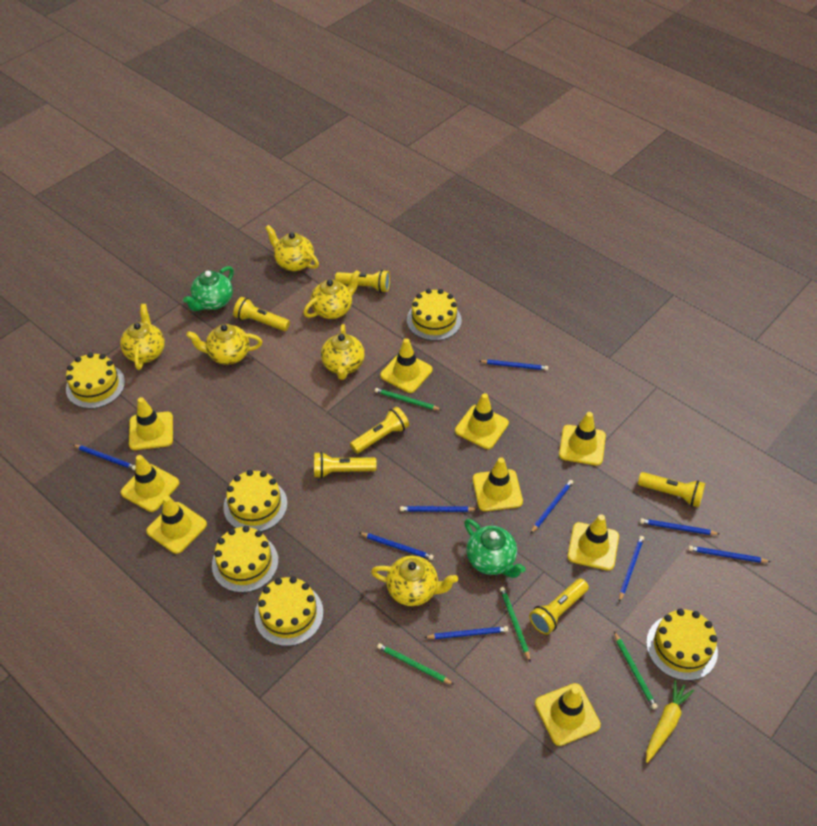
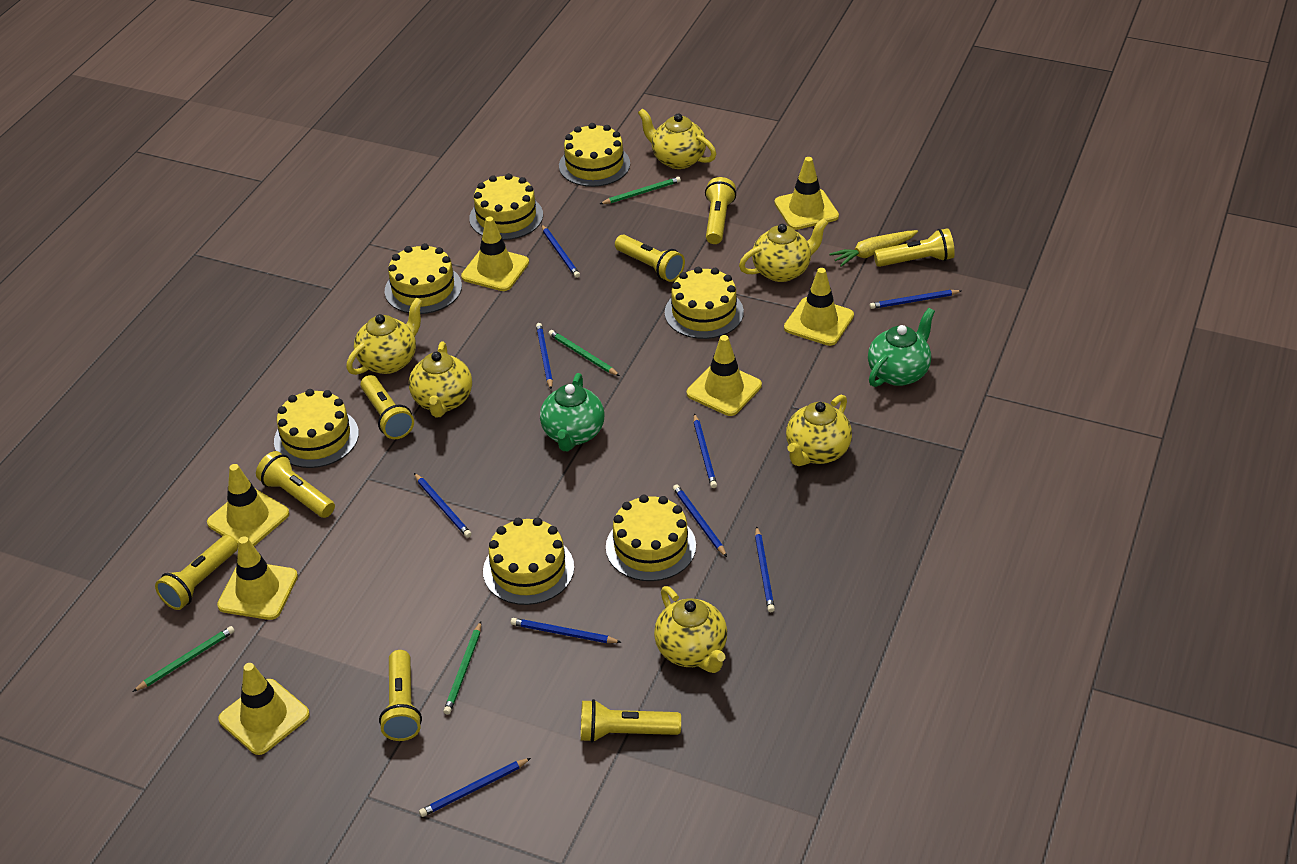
yellow cake: 6 -> 7
yellow flashlight: 6 -> 8
yellow traffic cone: 9 -> 7

